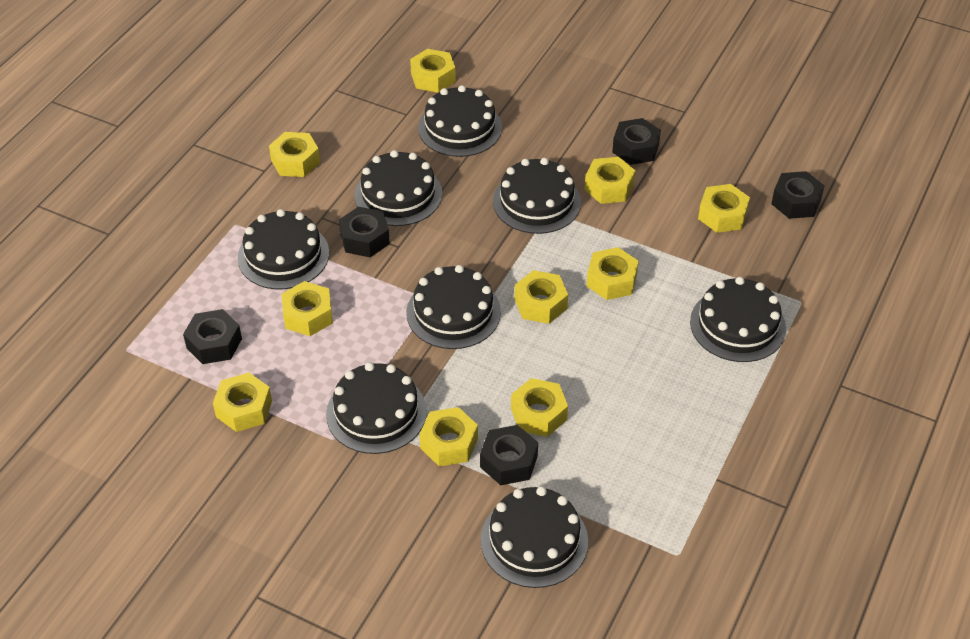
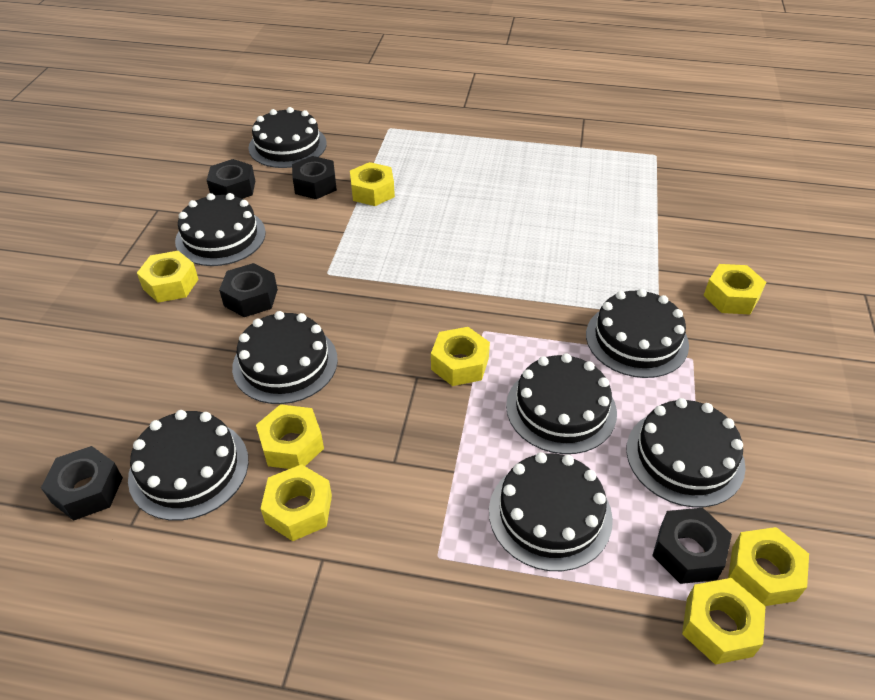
yellow nut: 10 -> 8

